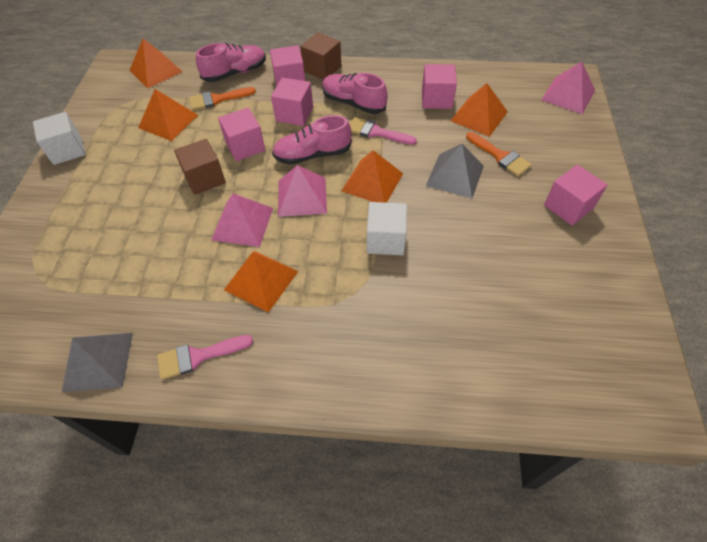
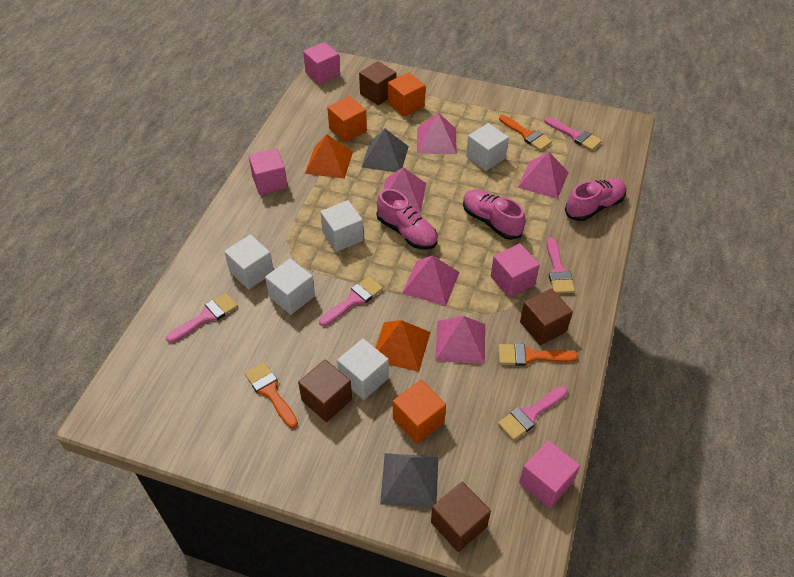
brown cube: 2 -> 4
orange brush: 2 -> 3
orange cube: 0 -> 3
orange pyramid: 5 -> 2
pink brush: 2 -> 5
pink cube: 5 -> 4
pink pyramid: 3 -> 5
white cube: 2 -> 5

